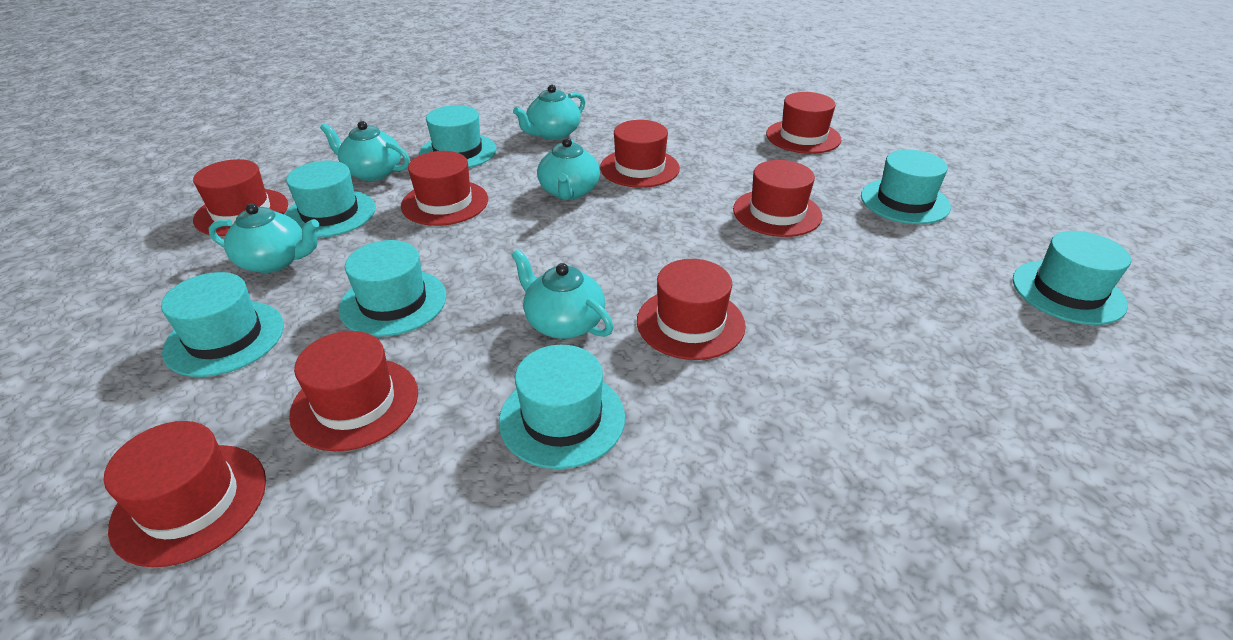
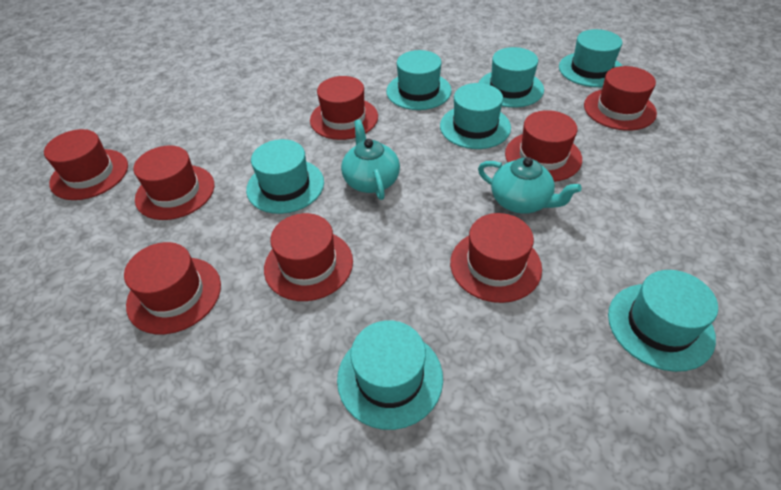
turquoise teapot: 5 -> 2

